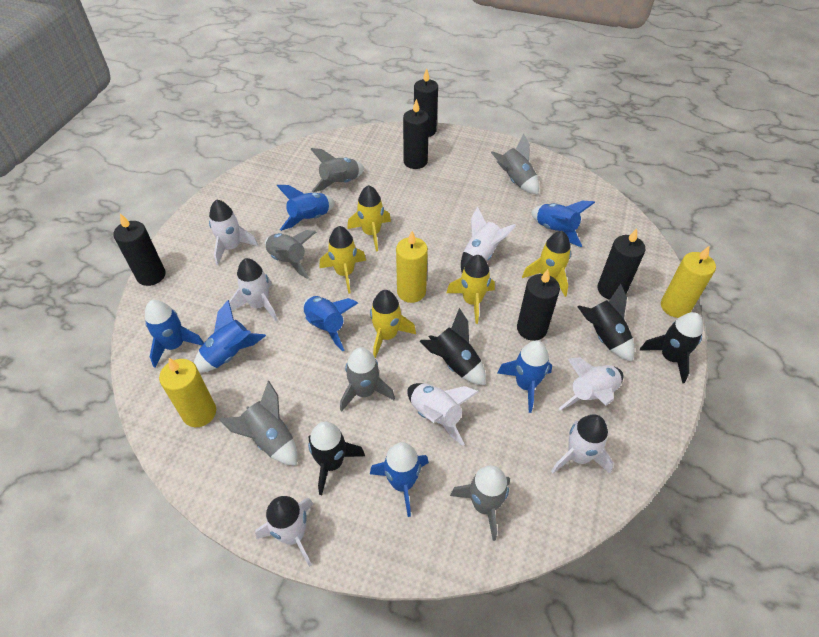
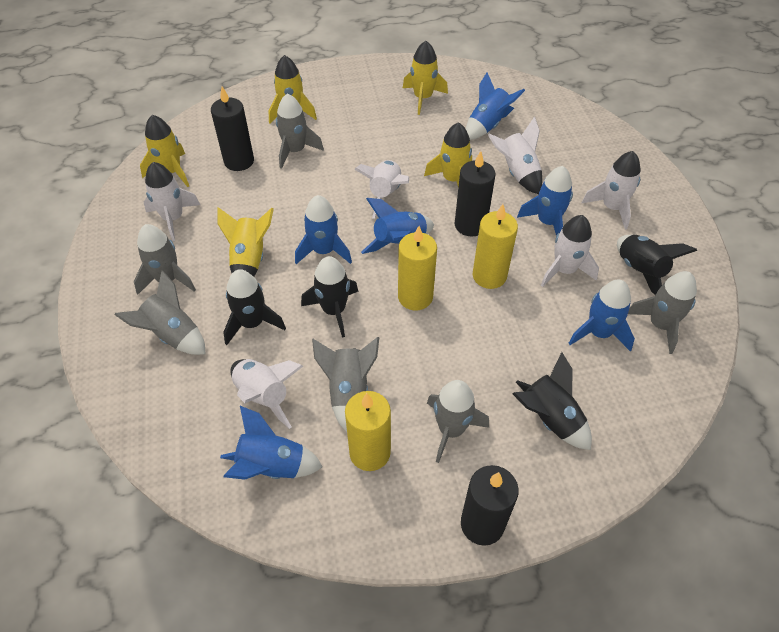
black candle: 5 -> 3
blue rocket: 7 -> 6
white rocket: 7 -> 6

